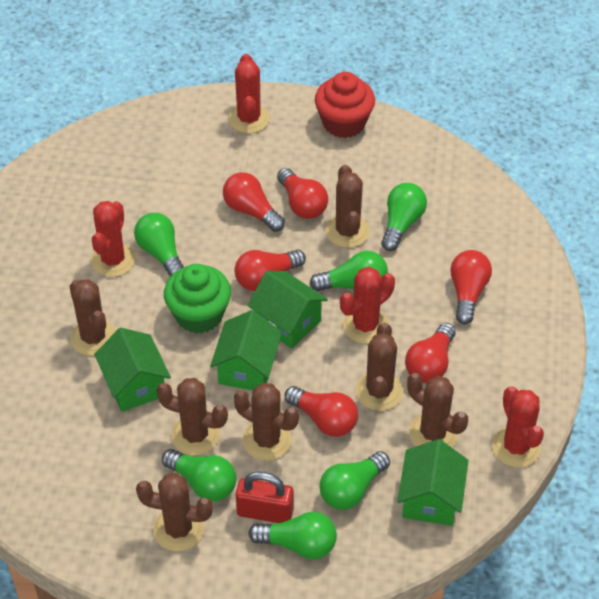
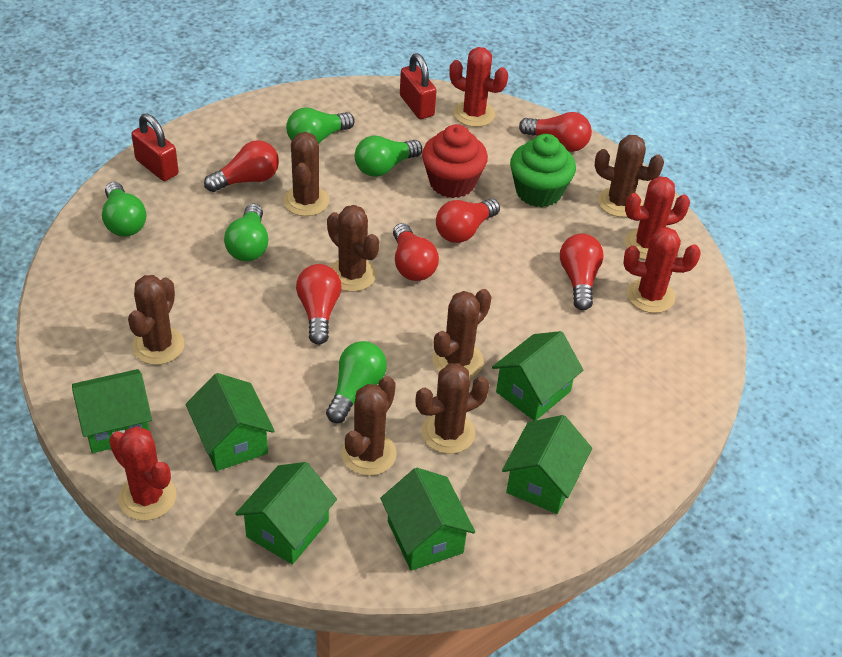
green house: 4 -> 6
green light bulb: 6 -> 5
red padlock: 1 -> 2

